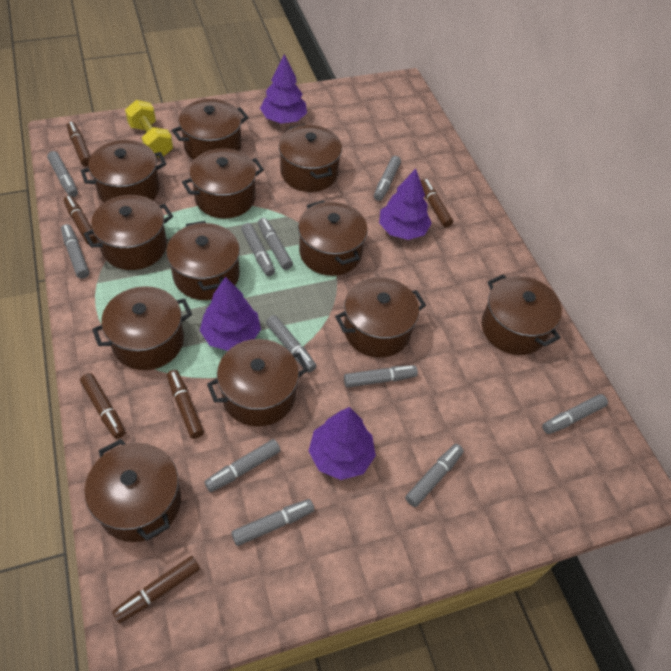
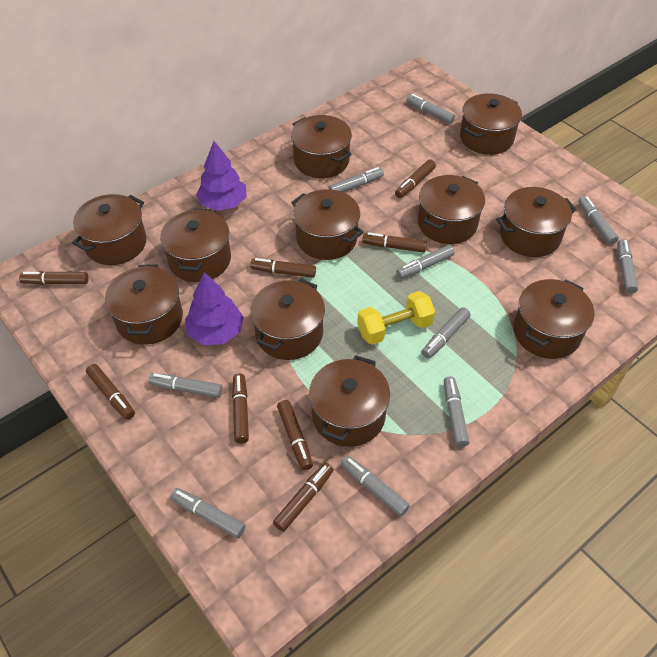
brown marker: 6 -> 8
brown pot: 12 -> 11
grey marker: 11 -> 10
purple tree: 4 -> 2

